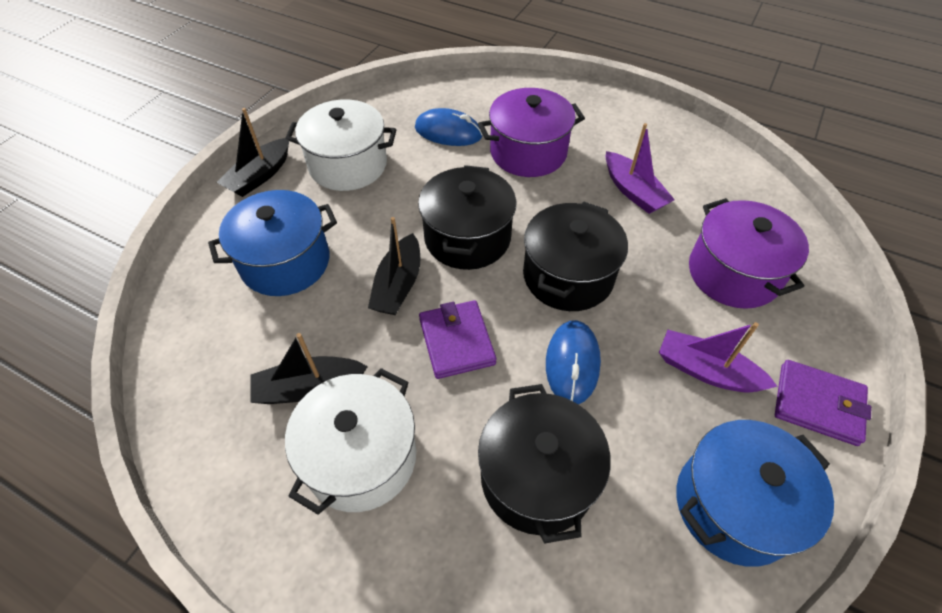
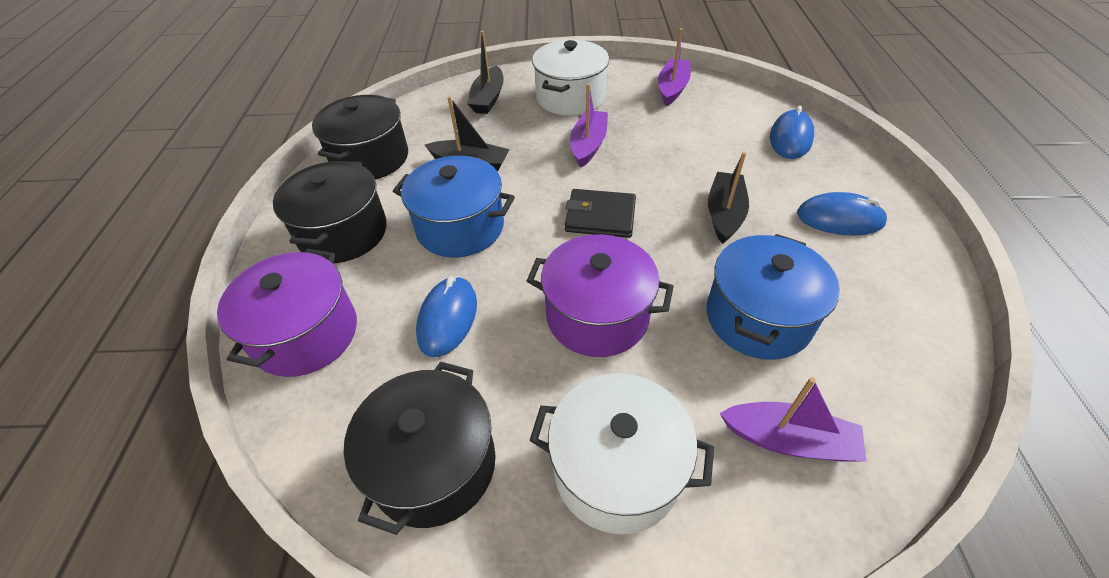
black wallet: 0 -> 1
blue mouse: 2 -> 3
purple boat: 2 -> 3
purple wallet: 2 -> 0

